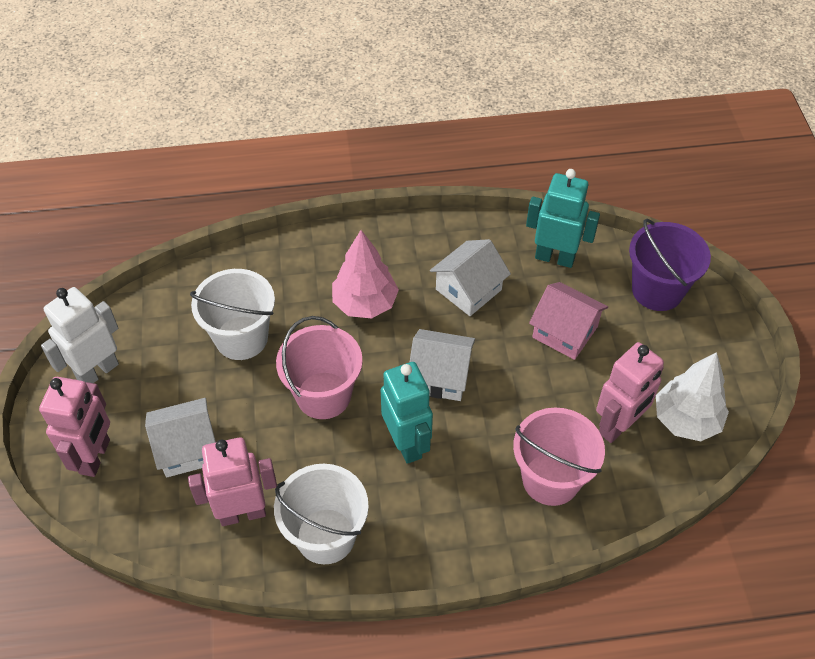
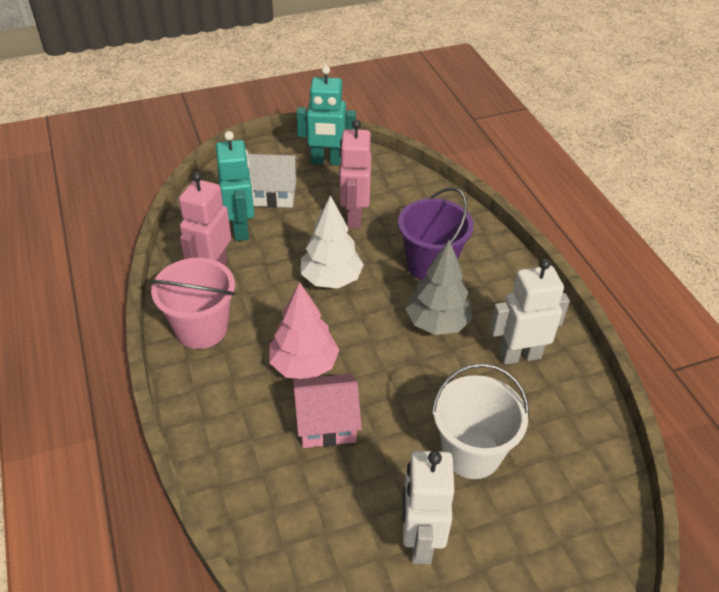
grey tree: 0 -> 1
pink bucket: 2 -> 1
pink robot: 3 -> 2
white bucket: 2 -> 1
white house: 3 -> 1
white robot: 1 -> 2

